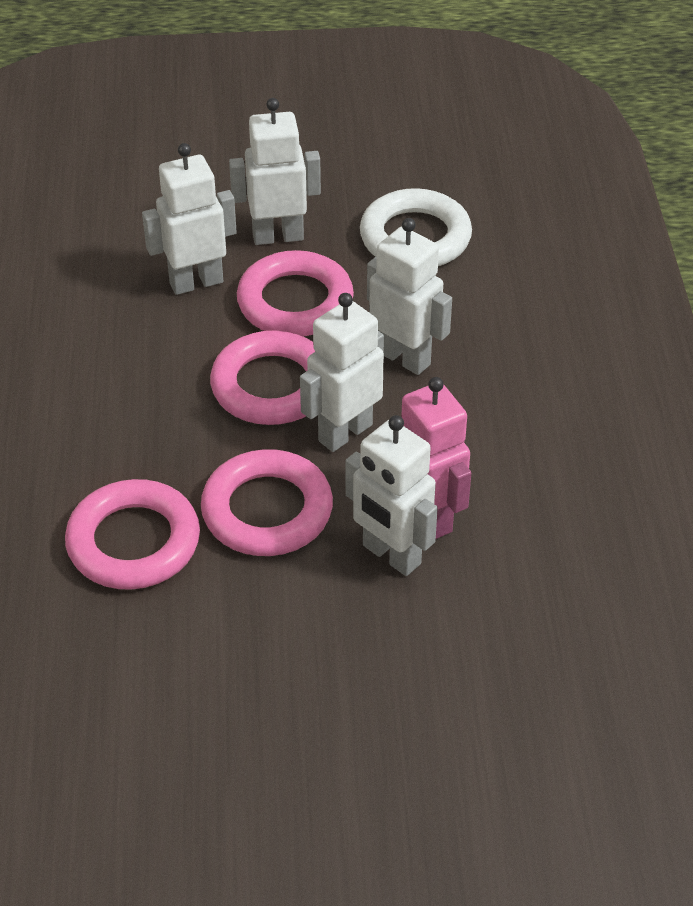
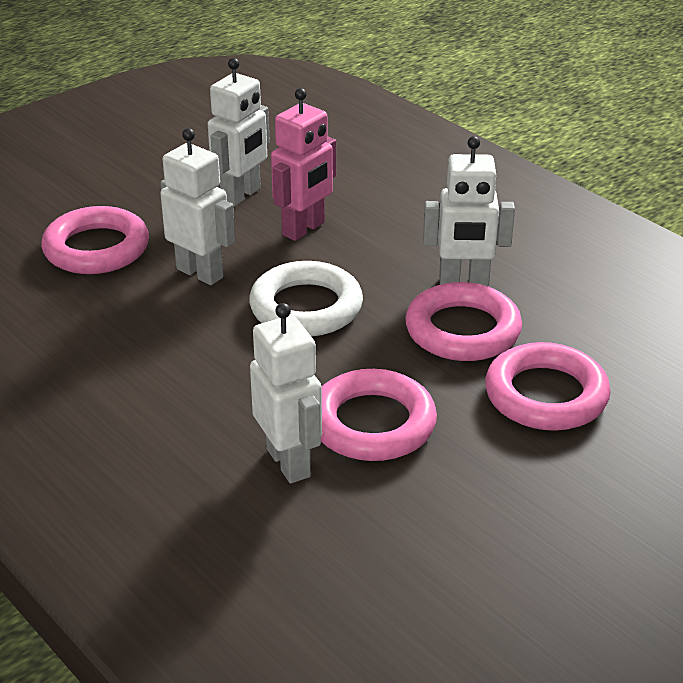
white robot: 5 -> 4

